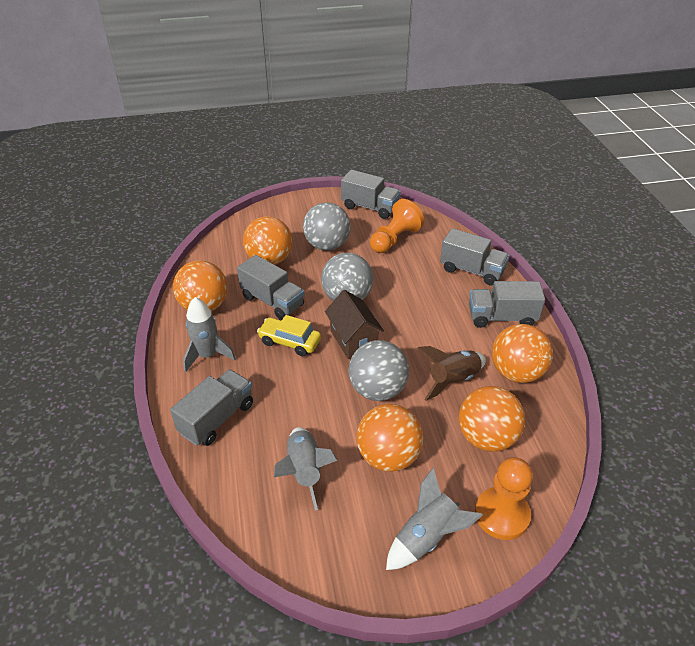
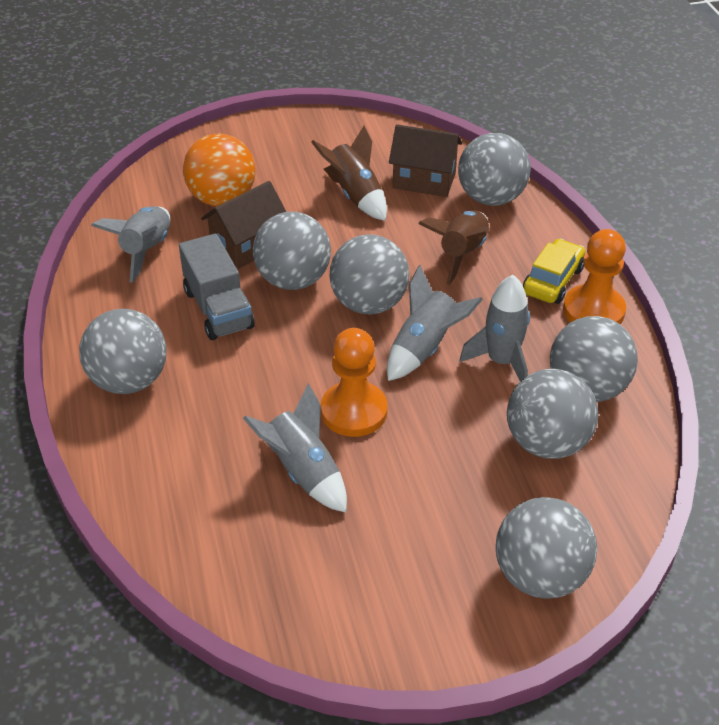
brown house: 1 -> 2
brown rocket: 1 -> 2
grey ball: 3 -> 7
grey rocket: 3 -> 4
grey truck: 5 -> 1
orange ball: 5 -> 1

